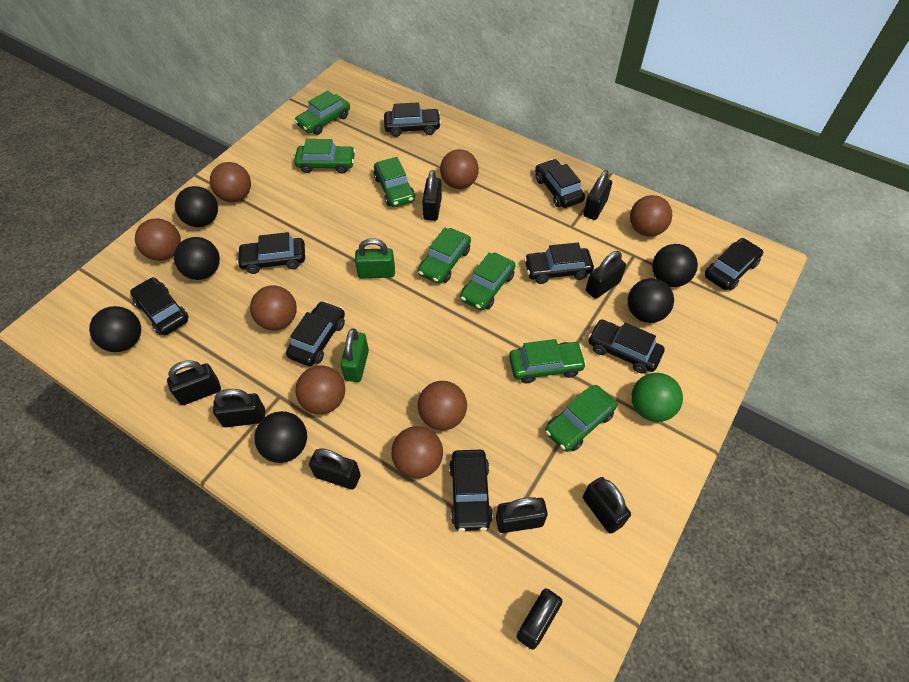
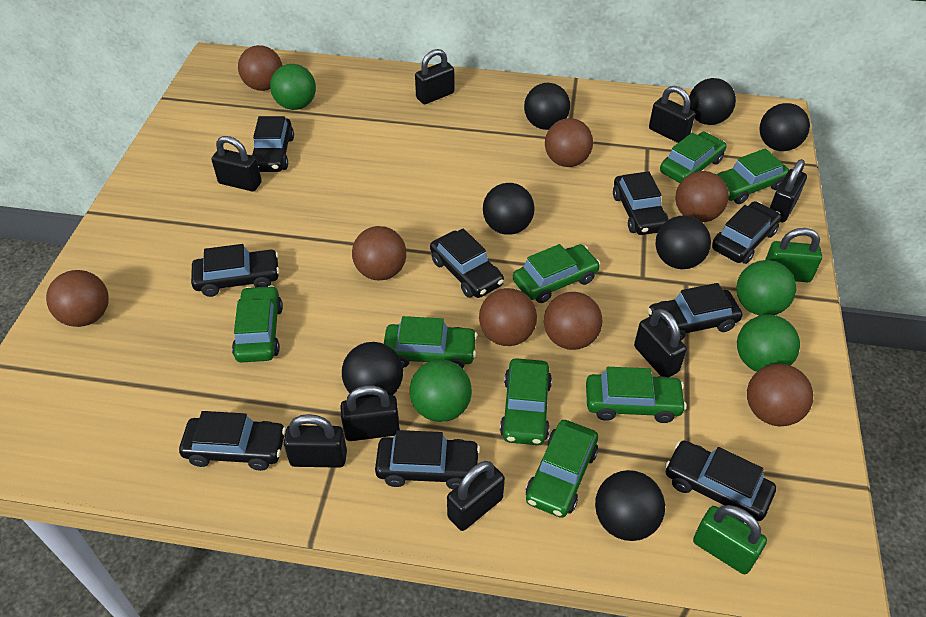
black ball: 6 -> 7
black padlock: 9 -> 8
green ball: 1 -> 4
green car: 7 -> 8

